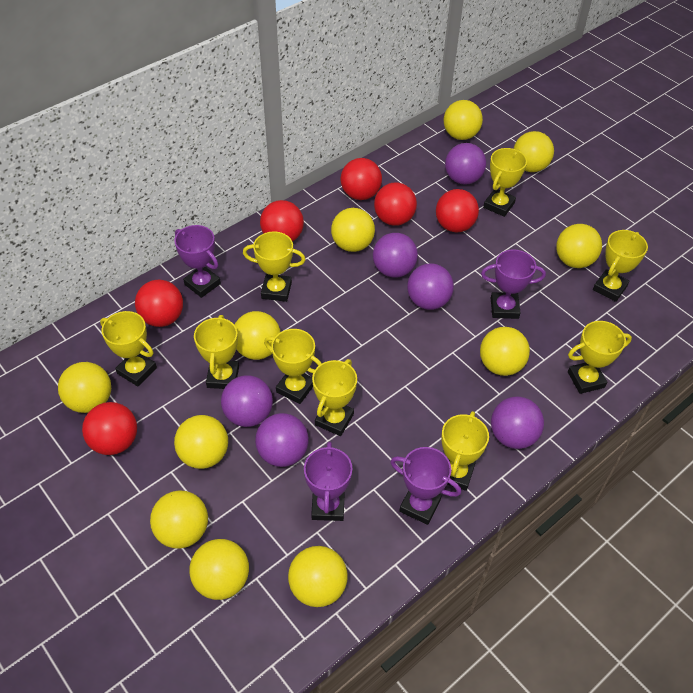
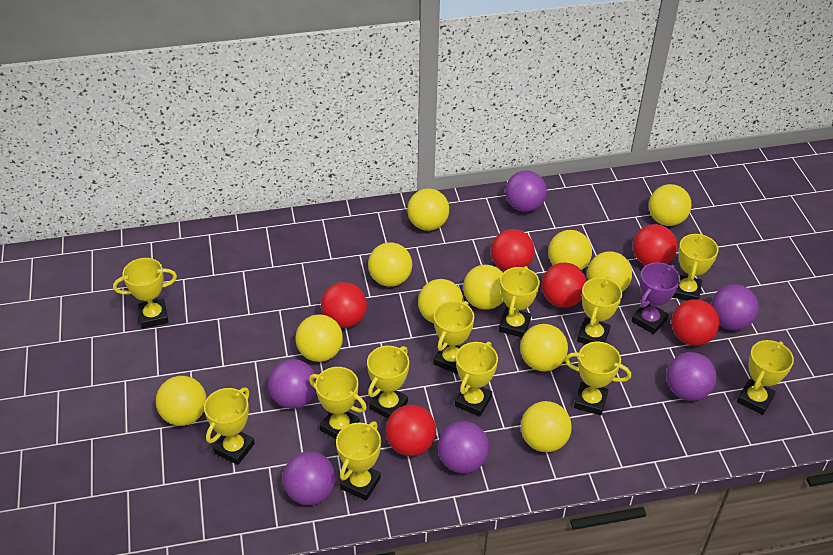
purple trophy: 4 -> 1
yellow trophy: 9 -> 12

